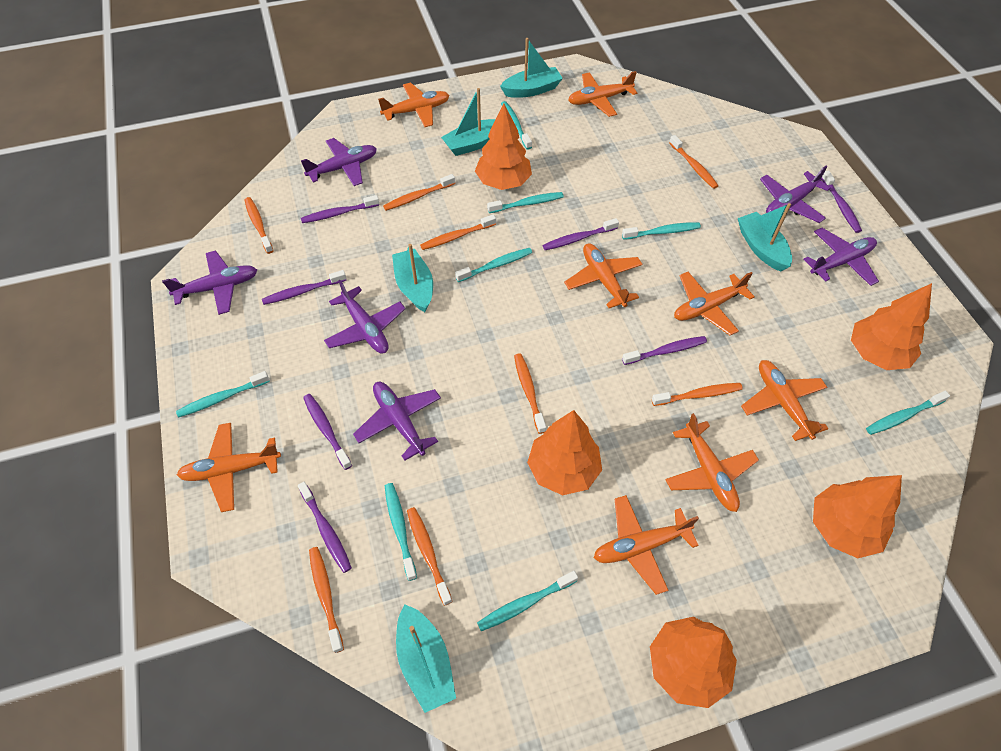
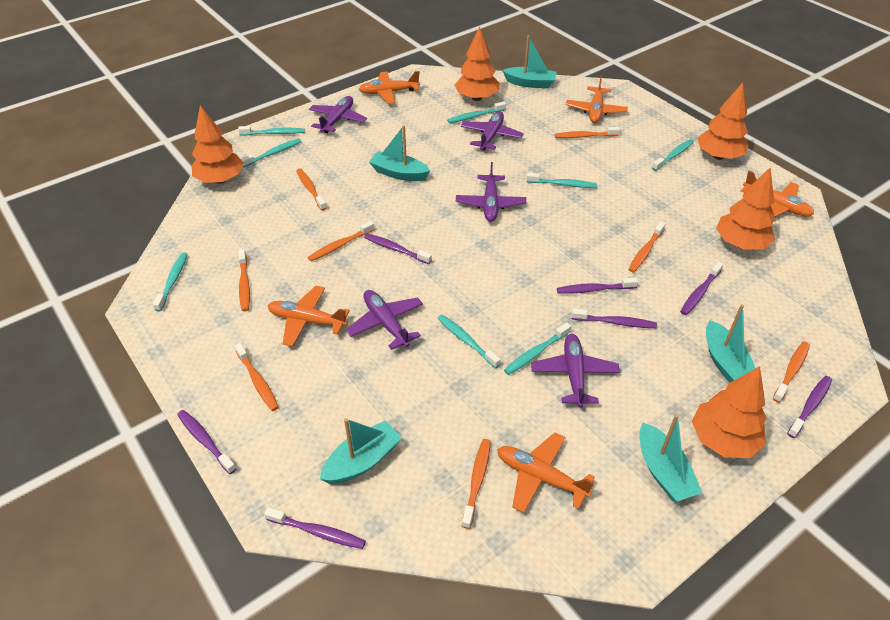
orange plane: 8 -> 5
purple plane: 6 -> 5

